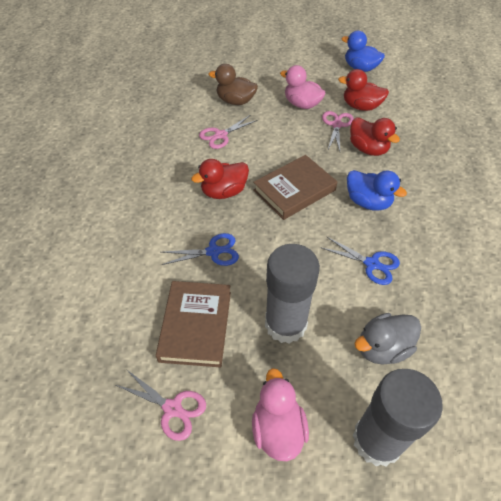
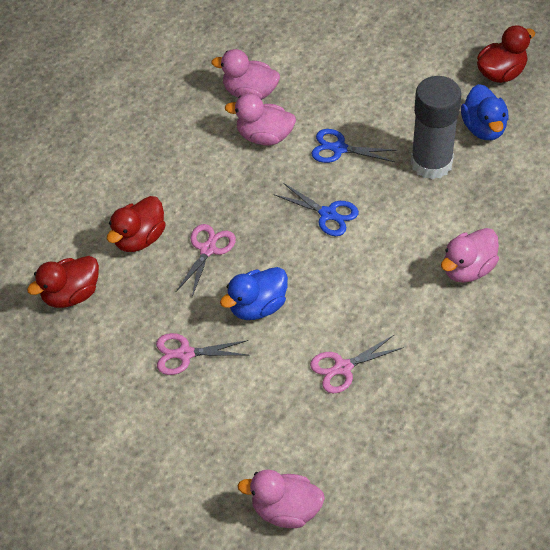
brown book: 2 -> 0
brown duck: 1 -> 0
grey duck: 1 -> 0
grey glue stick: 2 -> 1
pink duck: 2 -> 4

